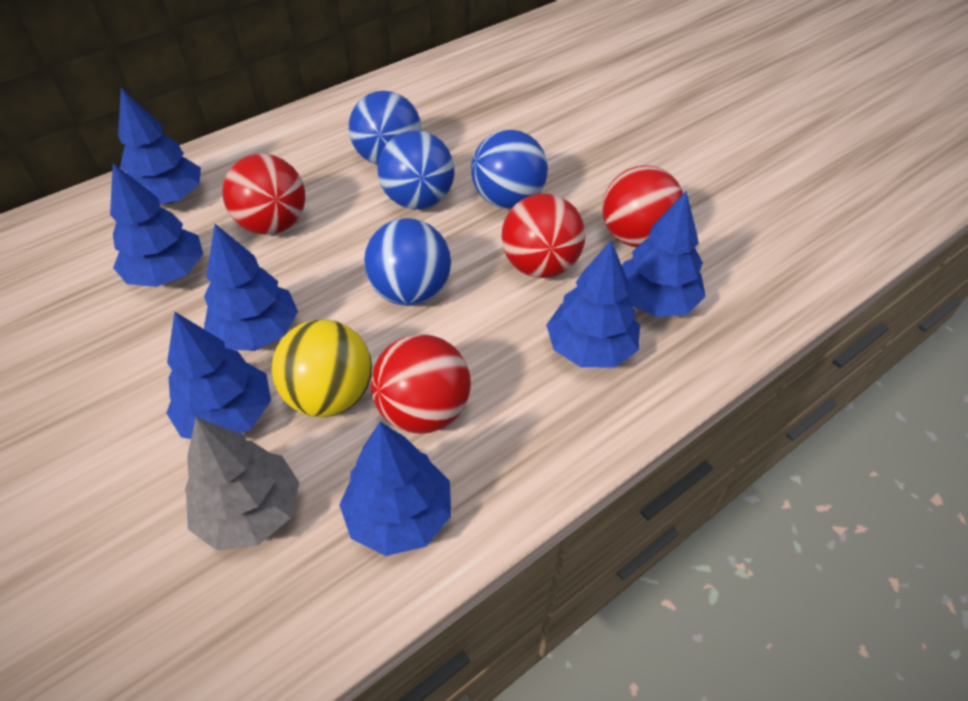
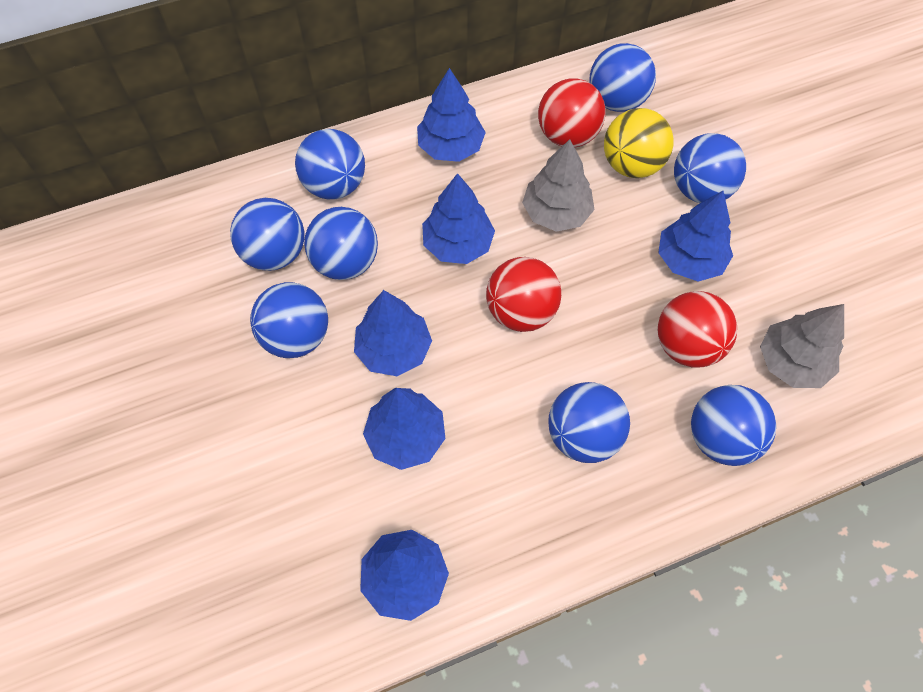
blue ball: 4 -> 8
blue tree: 7 -> 6
grey tree: 1 -> 2
red ball: 4 -> 3

